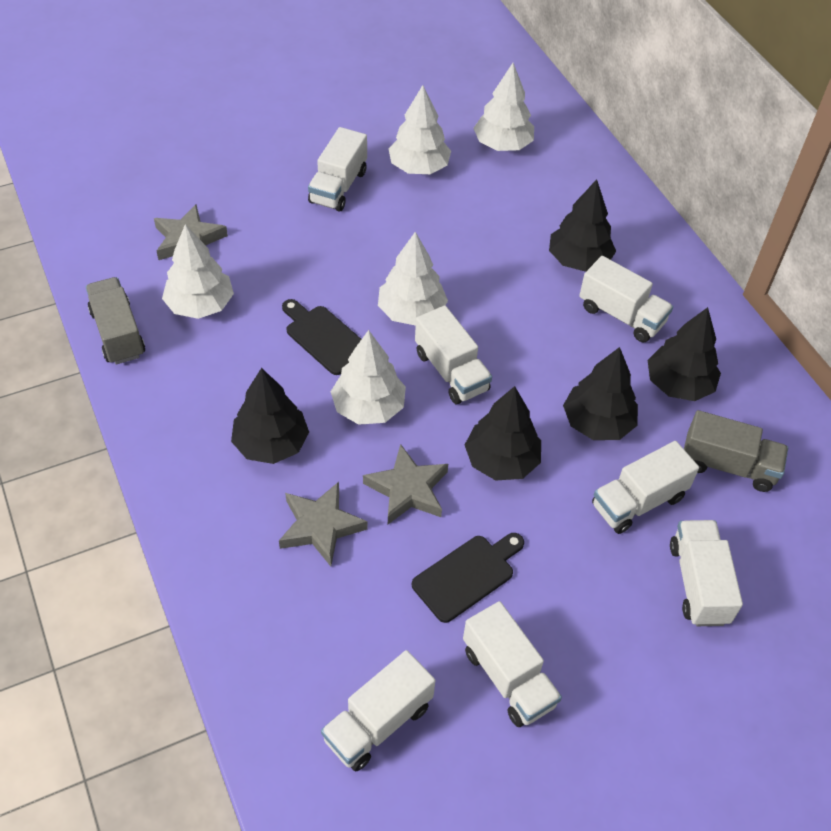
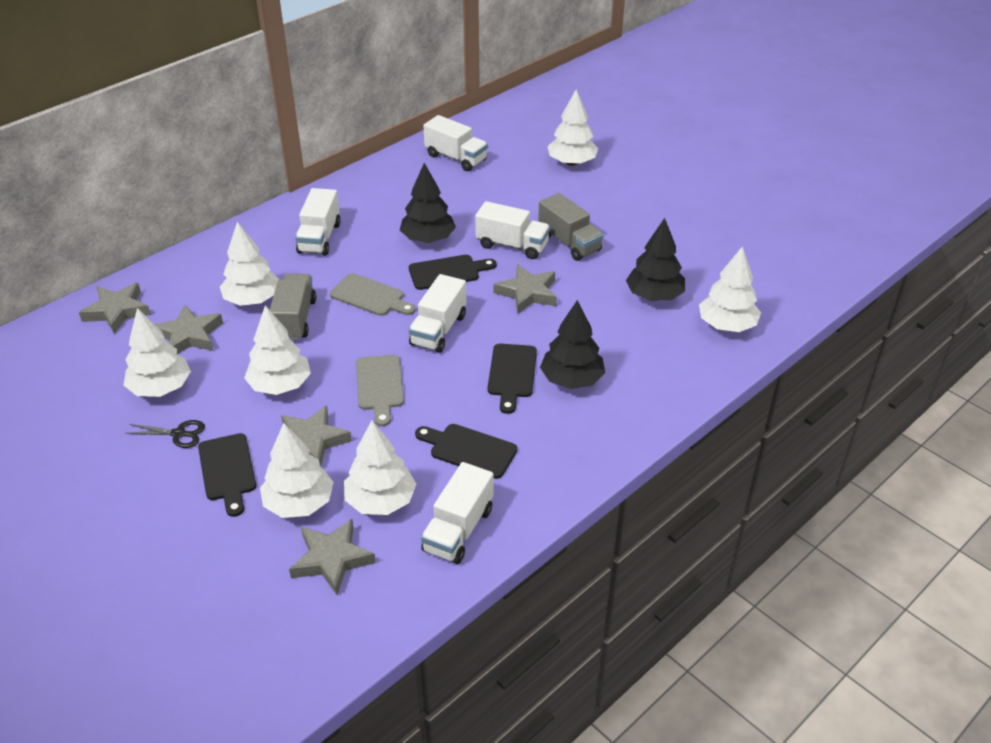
black cutting board: 2 -> 4
black scissors: 0 -> 1
black tree: 5 -> 3
grey cutting board: 0 -> 2
grey star: 3 -> 5
white tree: 5 -> 7
white truck: 7 -> 5

